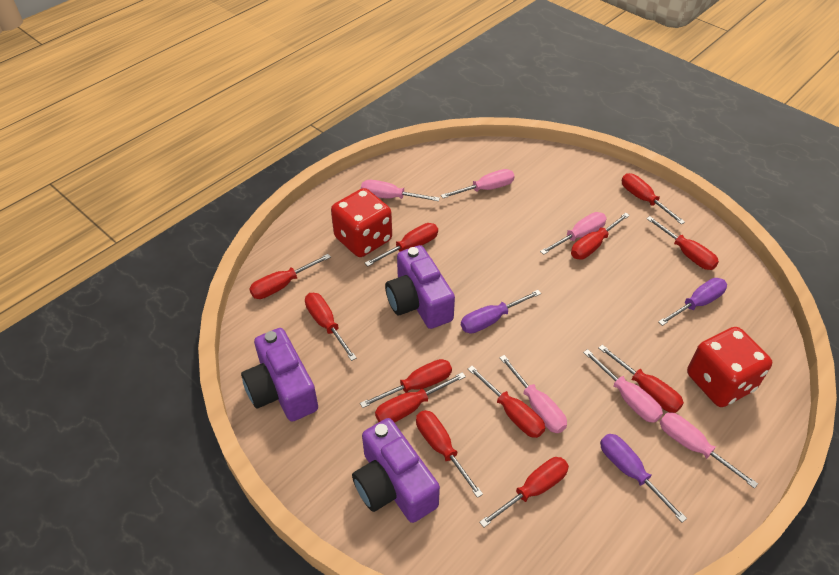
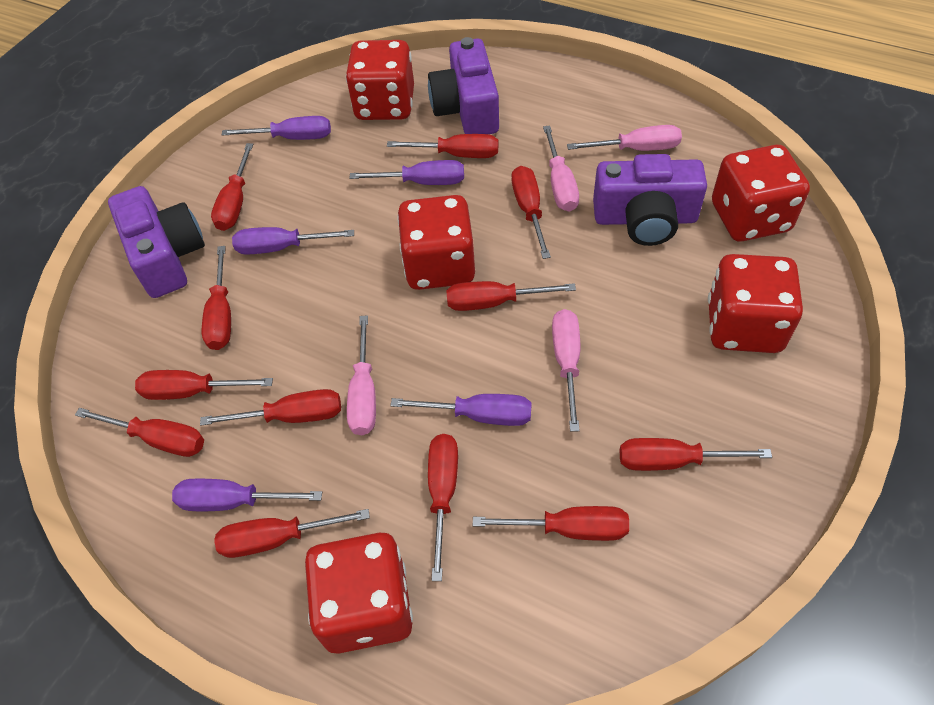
pink screwdriver: 6 -> 4
purple screwdriver: 3 -> 5
red dice: 2 -> 5

